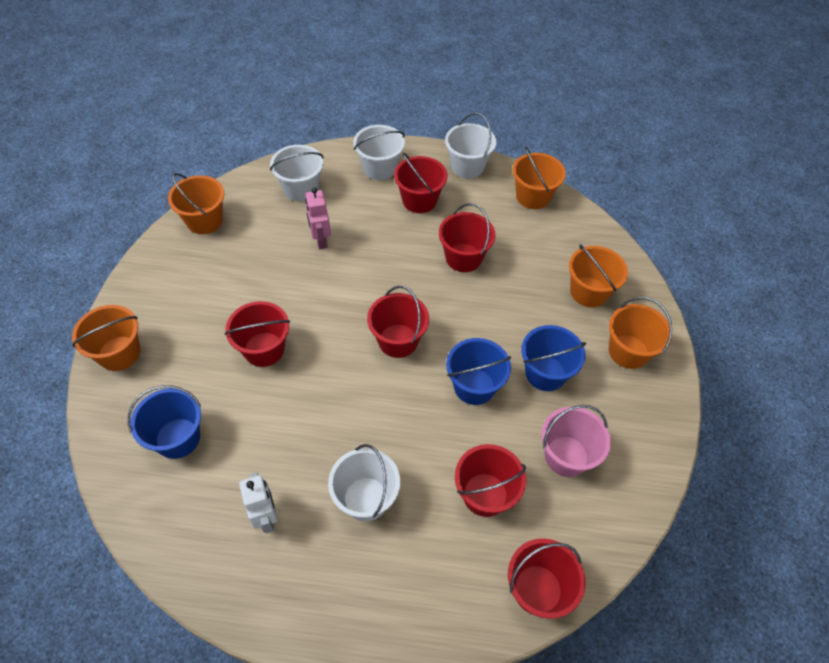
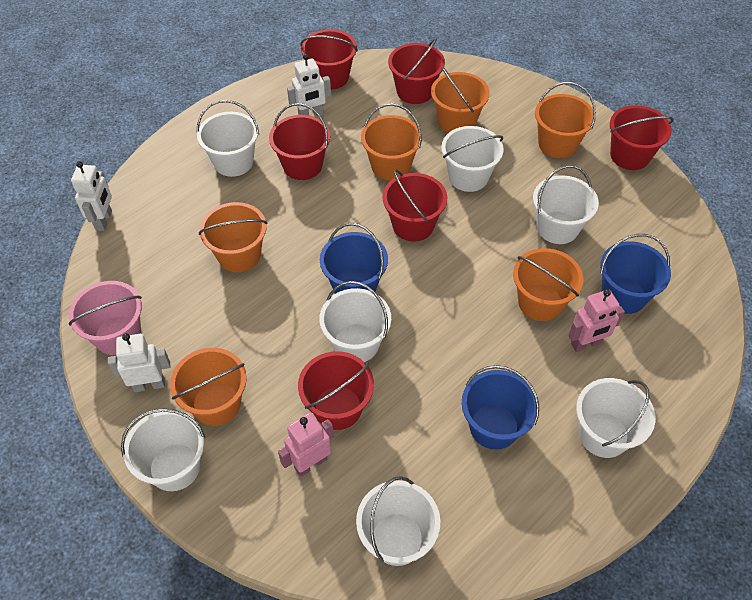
orange bucket: 5 -> 6
pink robot: 1 -> 2
white bucket: 4 -> 7
white robot: 1 -> 3

